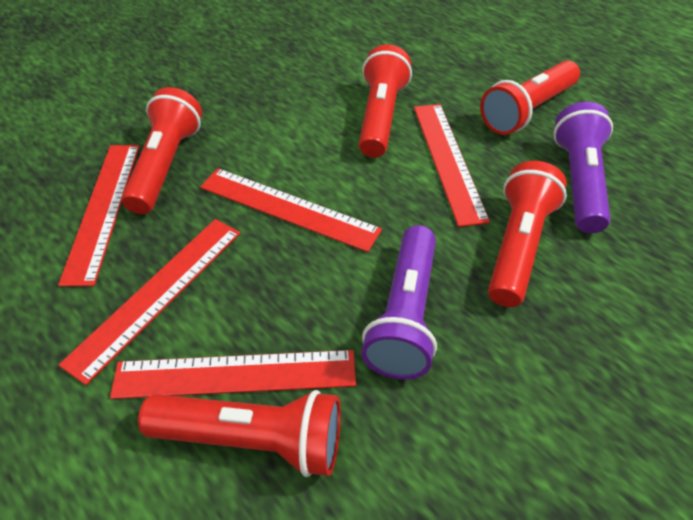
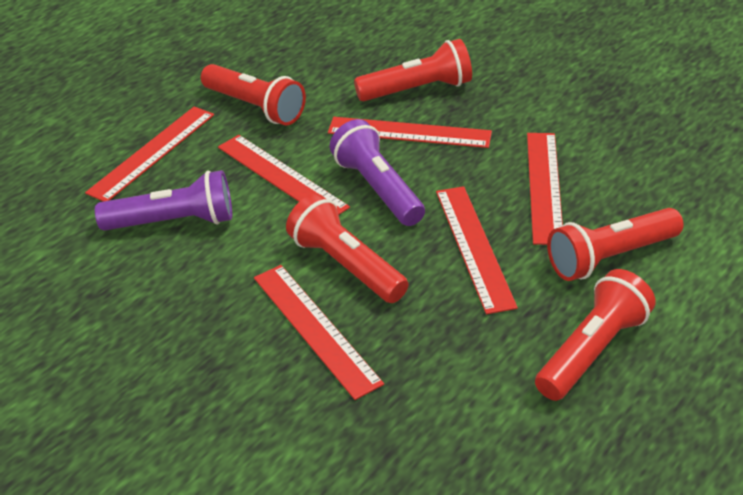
red ruler: 5 -> 6

